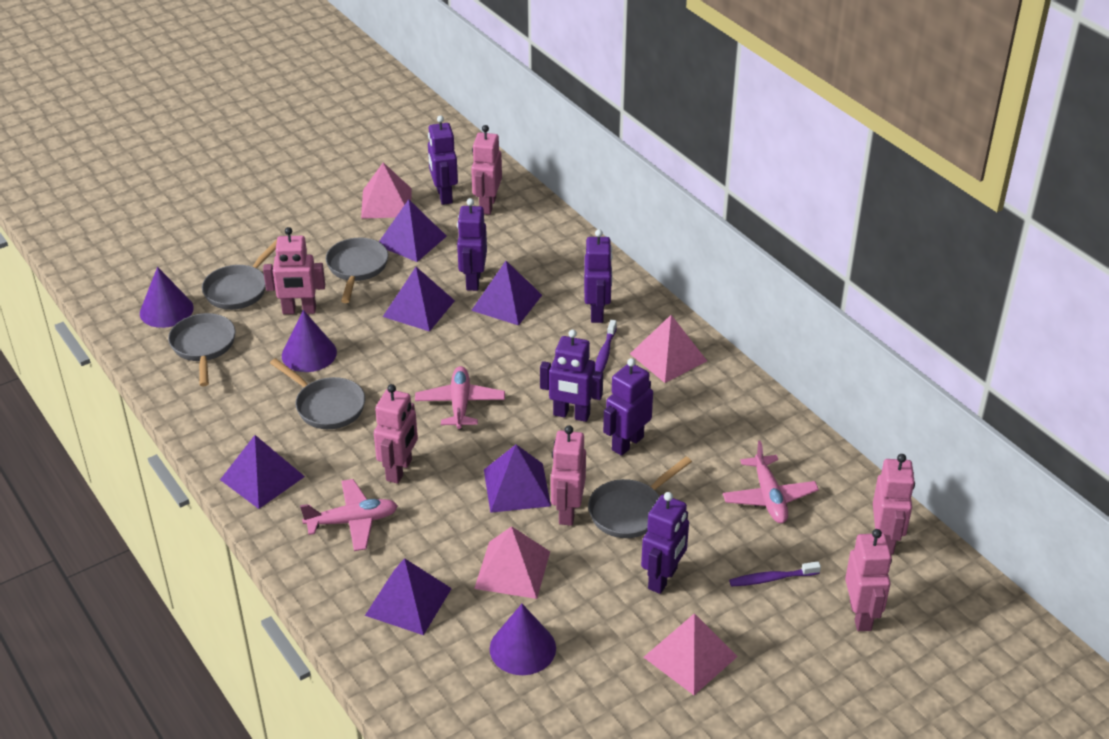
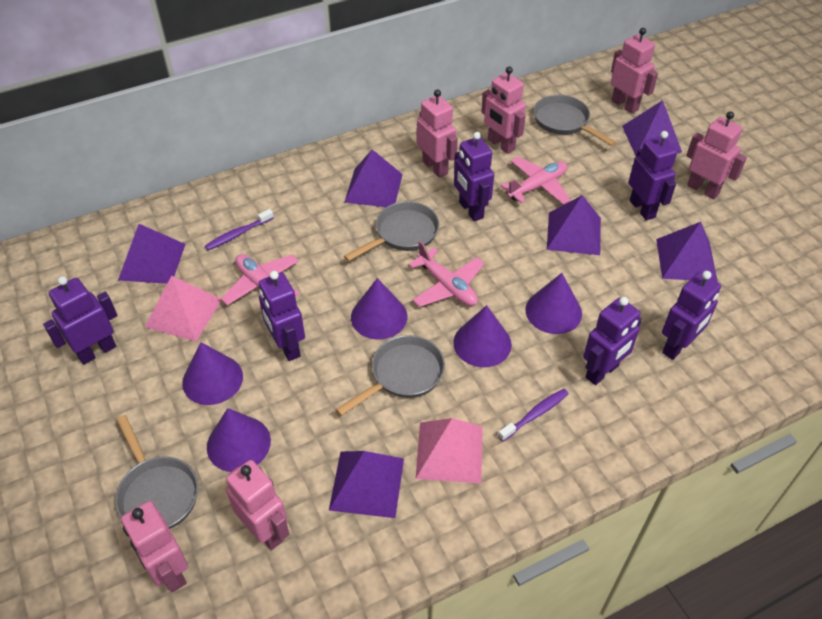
grey pan: 5 -> 4
pink pyramid: 4 -> 2
purple cone: 3 -> 5

